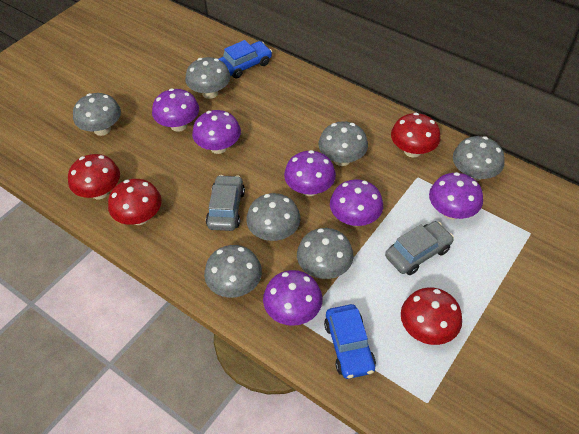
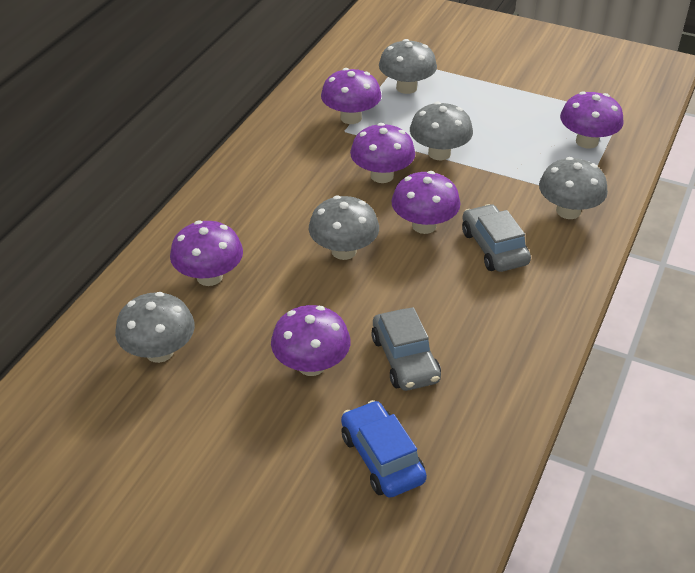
blue car: 2 -> 1
grey mushroom: 7 -> 5
red mushroom: 4 -> 0

